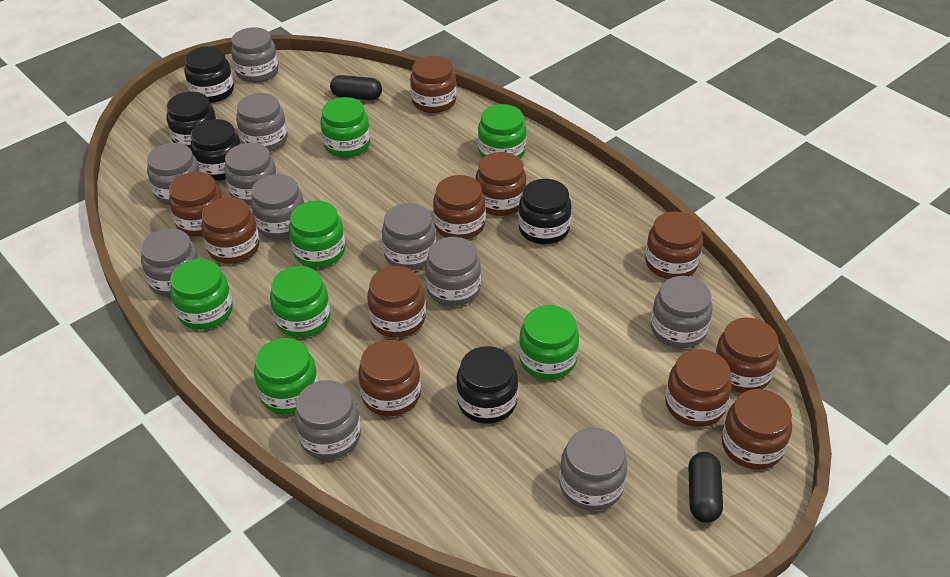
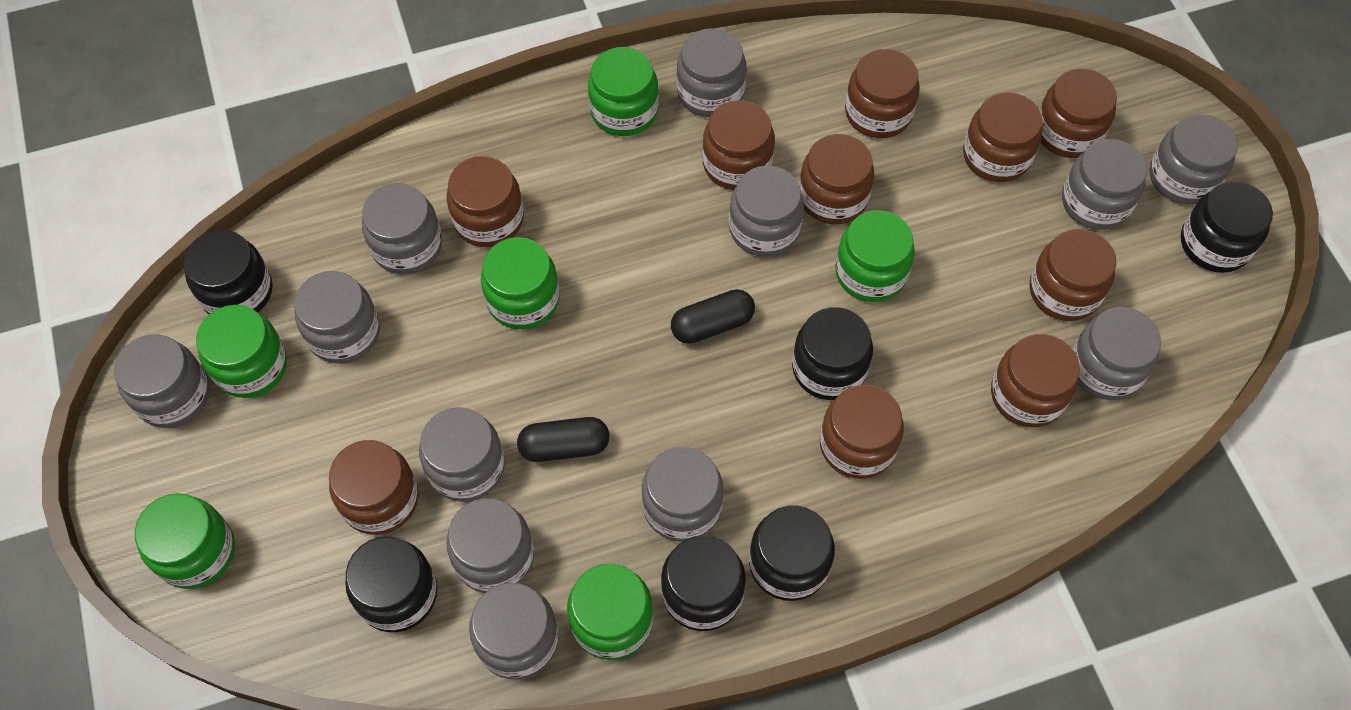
black jar: 5 -> 6
brown jar: 11 -> 10
green jar: 7 -> 6
grey jar: 11 -> 12

